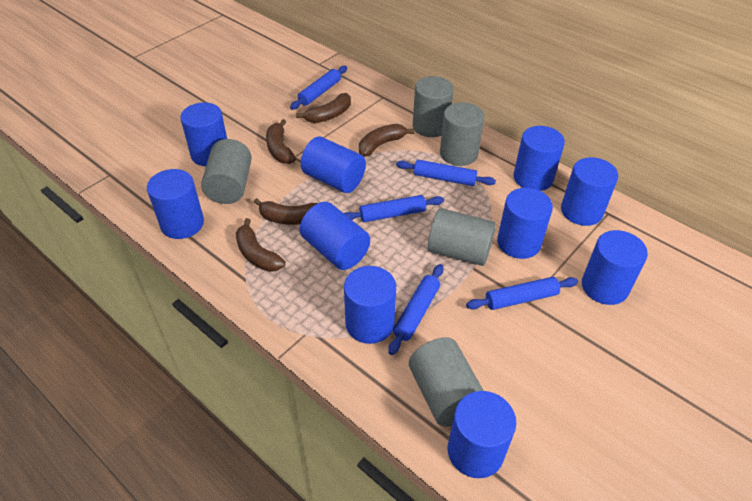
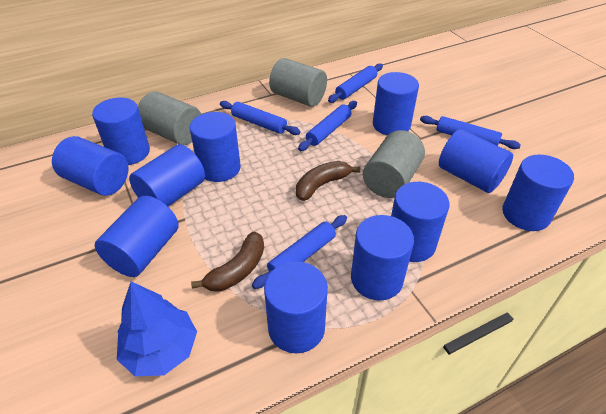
blue cylinder: 10 -> 11
blue tree: 0 -> 1
brown banana: 5 -> 2
grey cylinder: 5 -> 3

